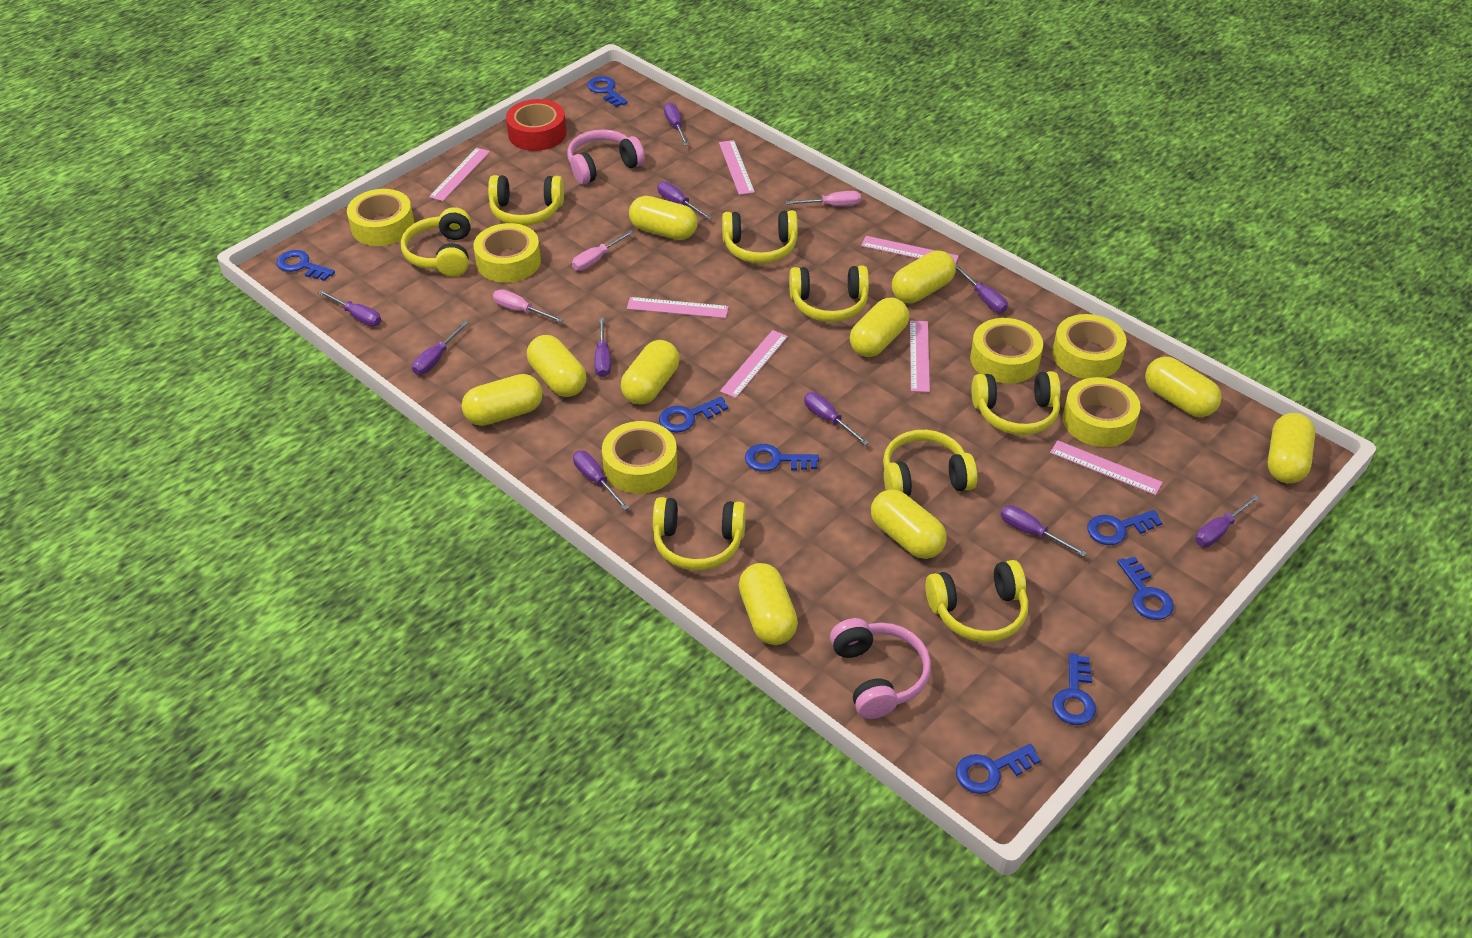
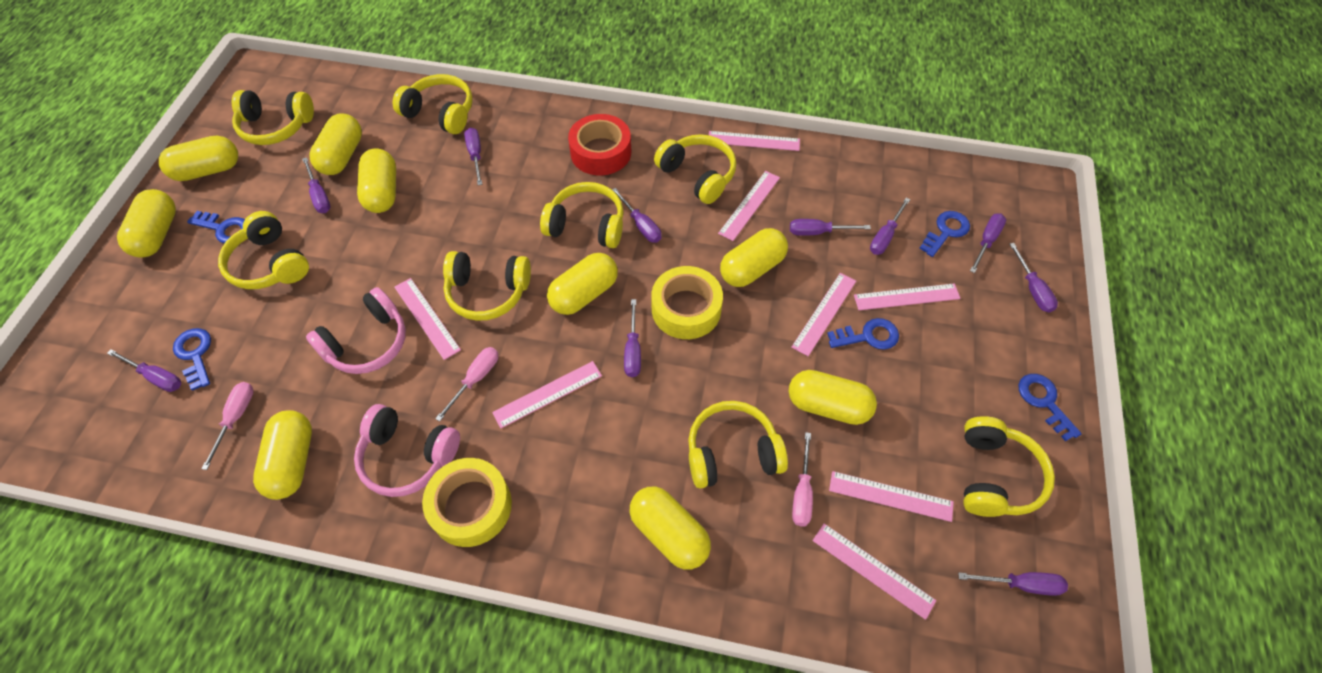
blue key: 8 -> 5
pink ruler: 7 -> 8
yellow capsule: 10 -> 9
yellow tape: 6 -> 2

